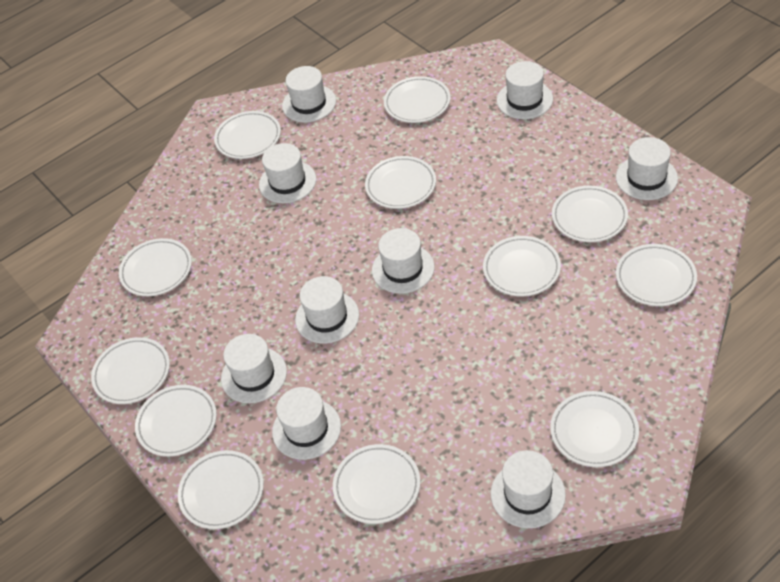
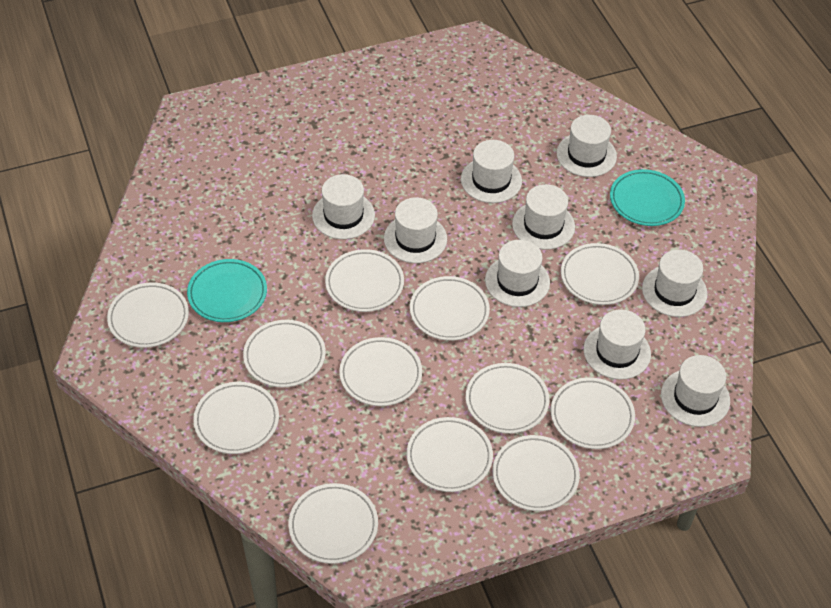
turquoise plate: 0 -> 2

